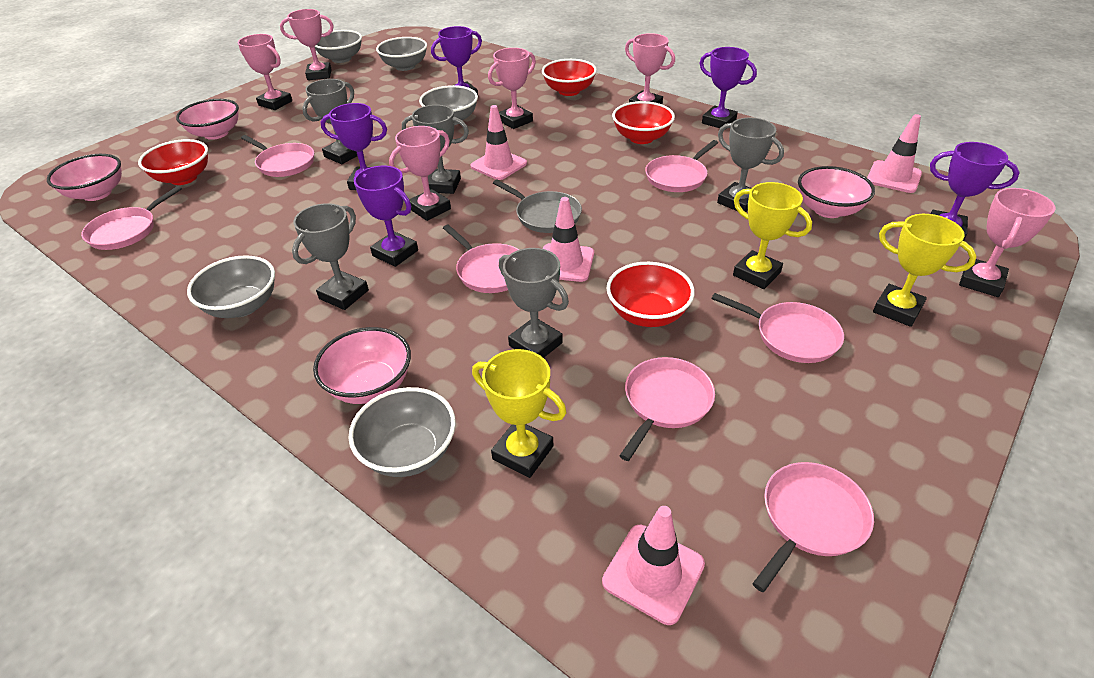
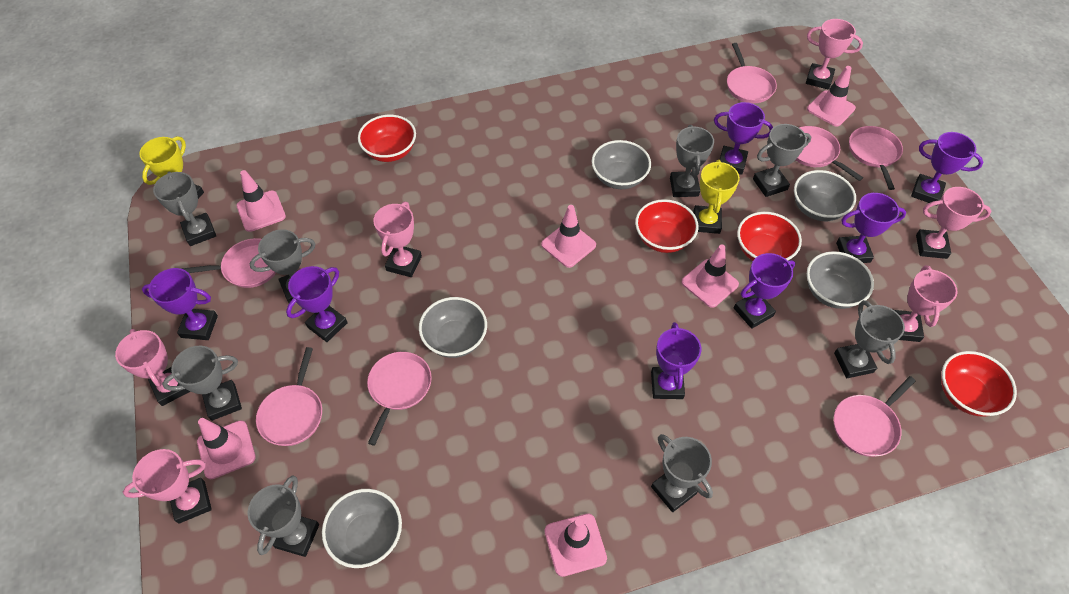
grey pan: 1 -> 0
grey trophy: 5 -> 8
pink bowl: 4 -> 0
pink traffic cone: 4 -> 6
purple trophy: 5 -> 7
yellow trophy: 3 -> 2

